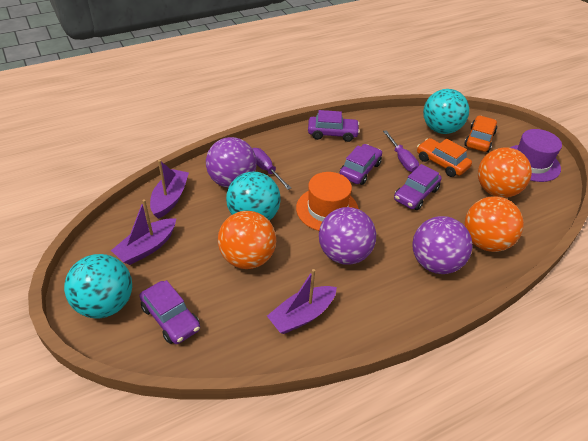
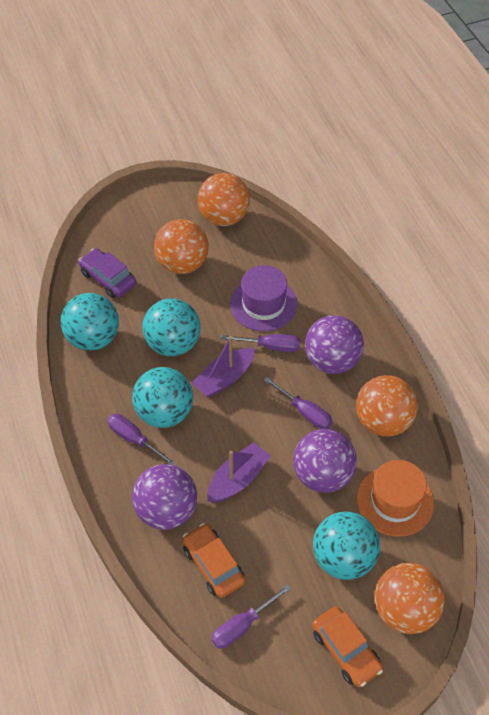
orange ball: 3 -> 4
purple boat: 3 -> 2
purple car: 4 -> 1
purple screwdriver: 2 -> 4
turquoise ball: 3 -> 4

